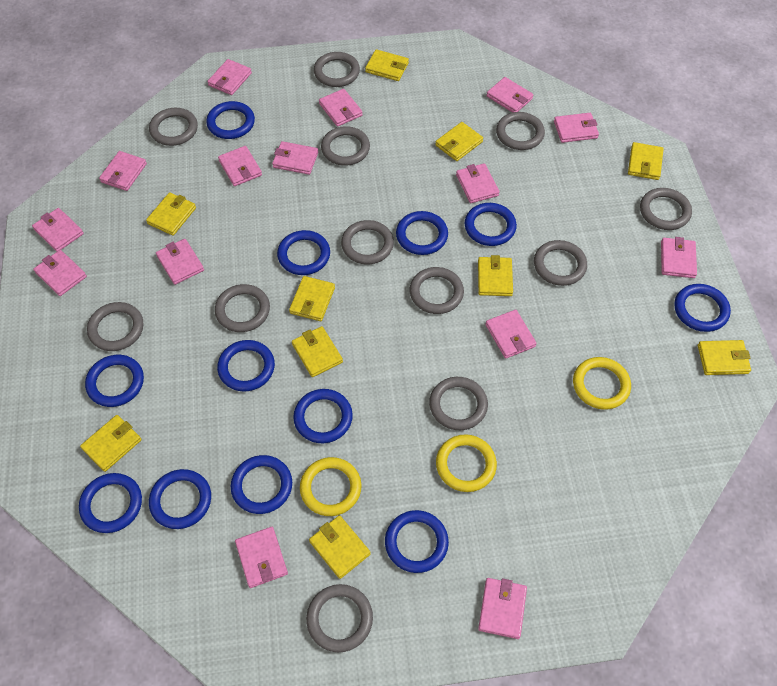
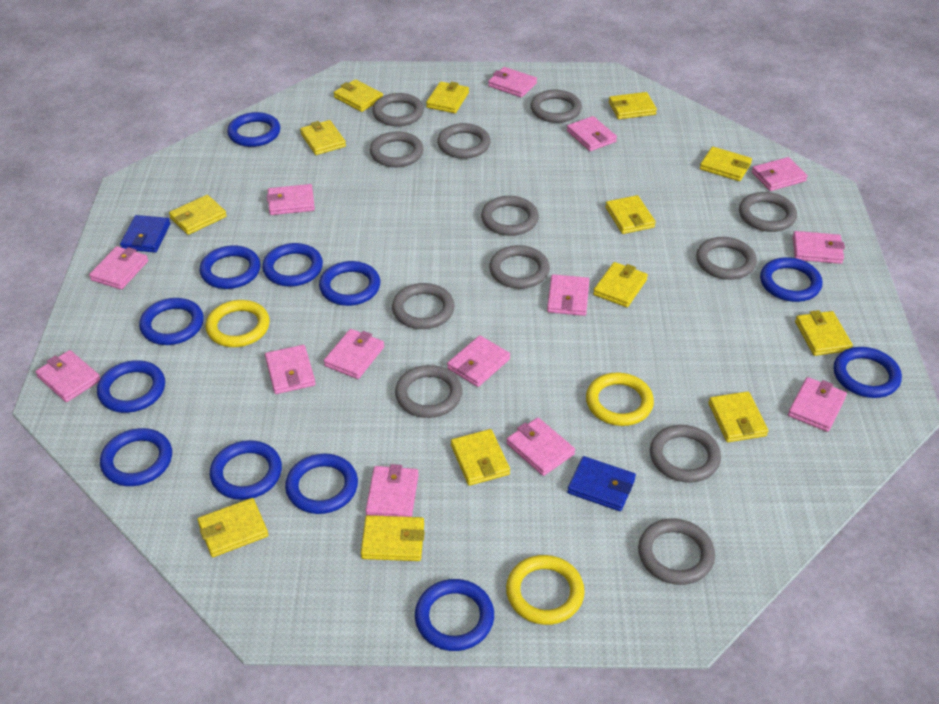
blue wallet: 0 -> 2
pink wallet: 15 -> 14
yellow wallet: 10 -> 13

